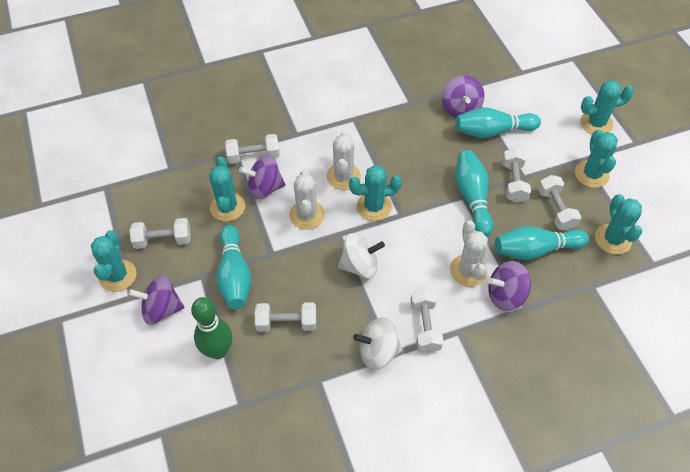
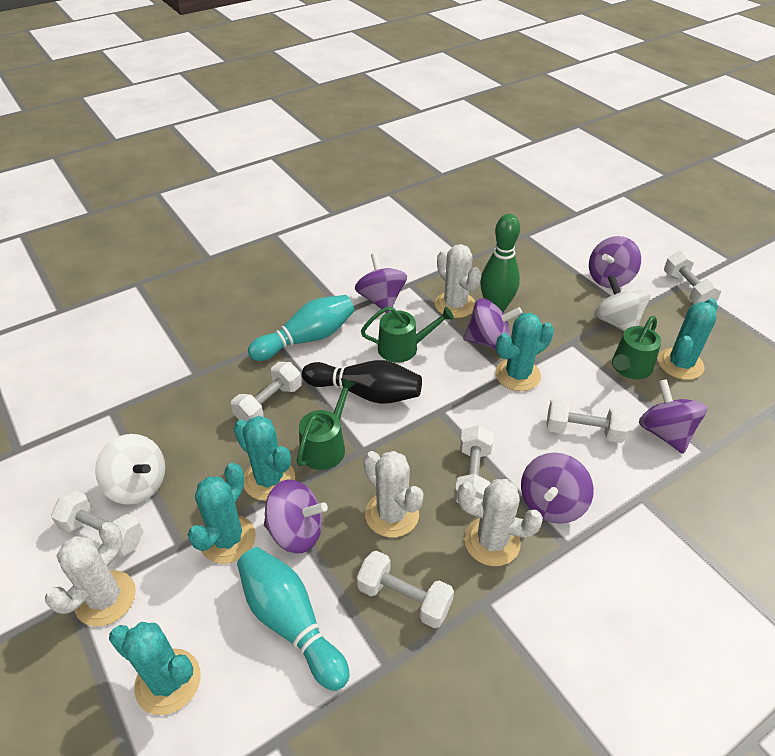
black bowling pin: 0 -> 1
green watering can: 0 -> 3
purple spinning top: 4 -> 6
turquoise bowling pin: 4 -> 2
turquoise cactus: 6 -> 5
white cactus: 3 -> 4

